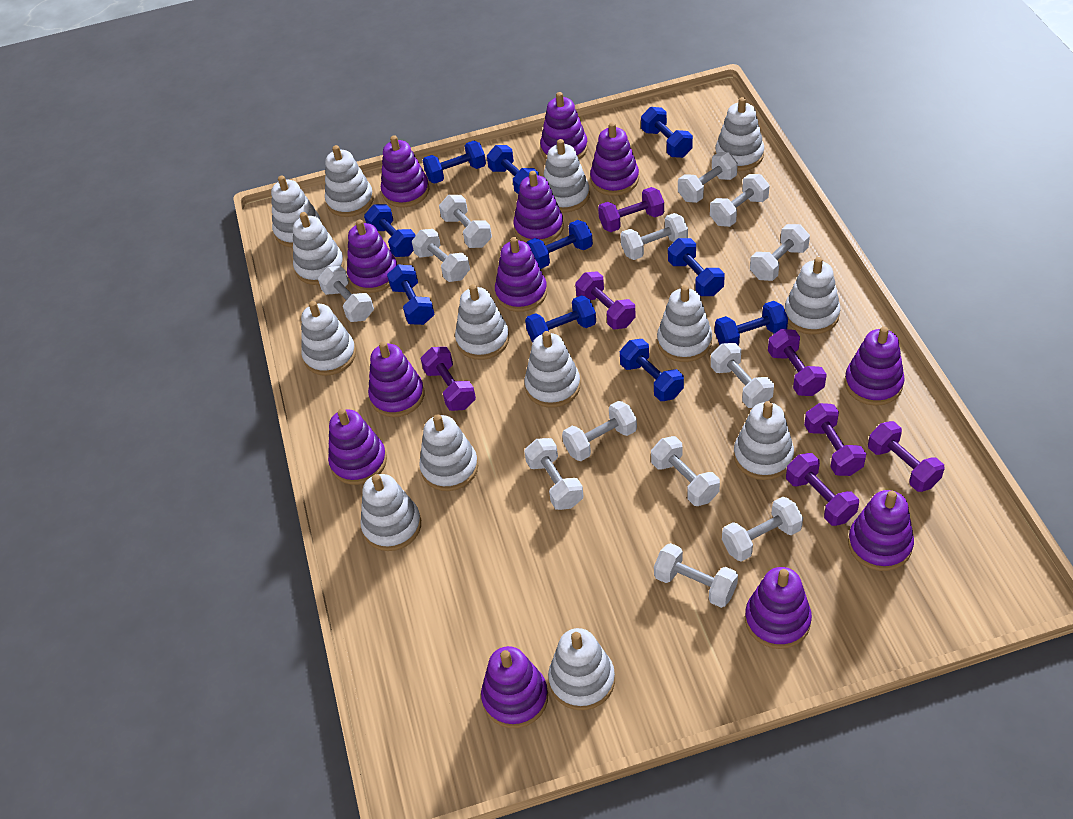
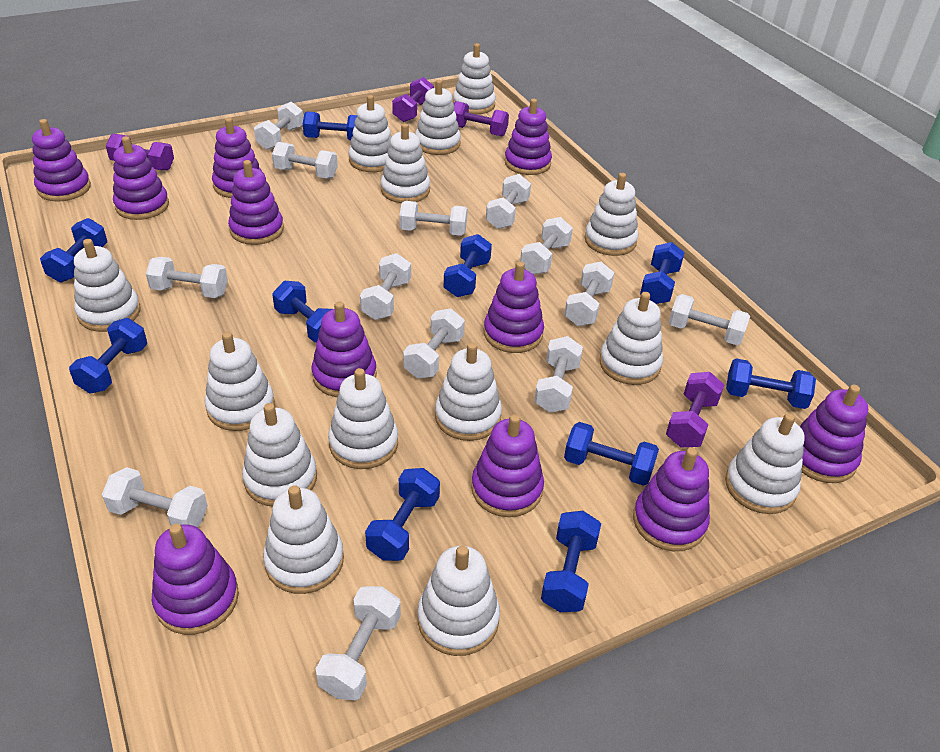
purple dumbbell: 7 -> 4
purple stacking toy: 12 -> 11

